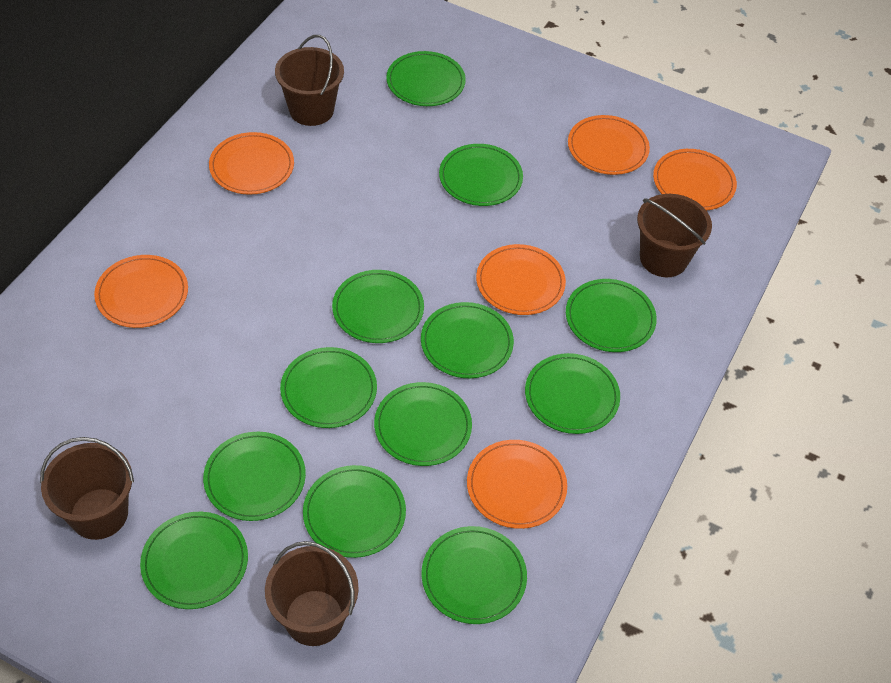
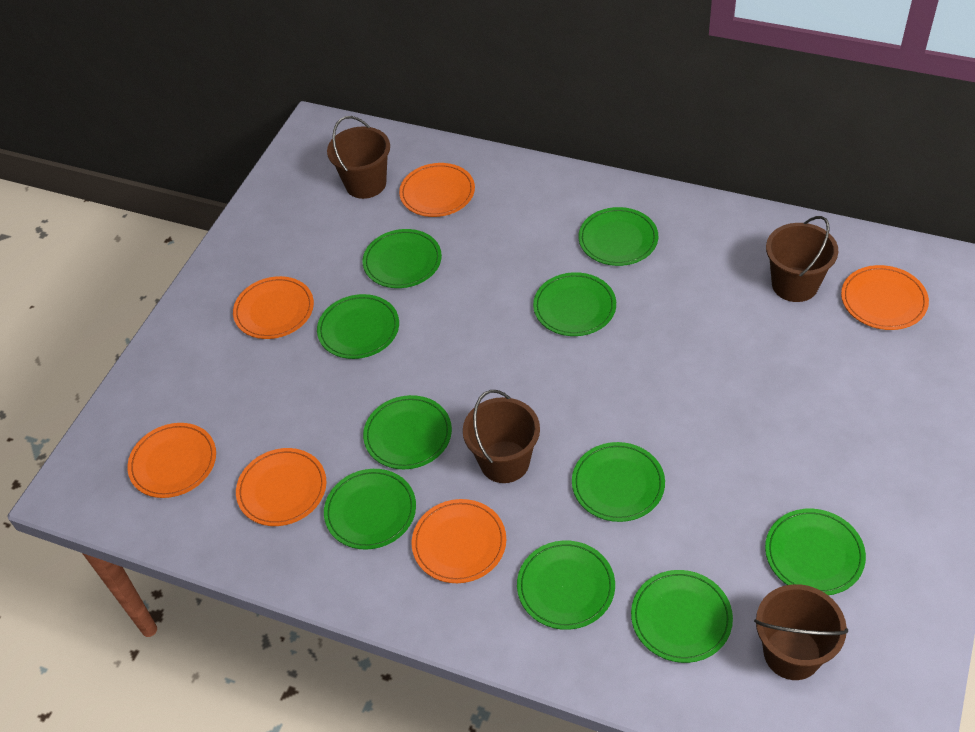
green plate: 12 -> 10

